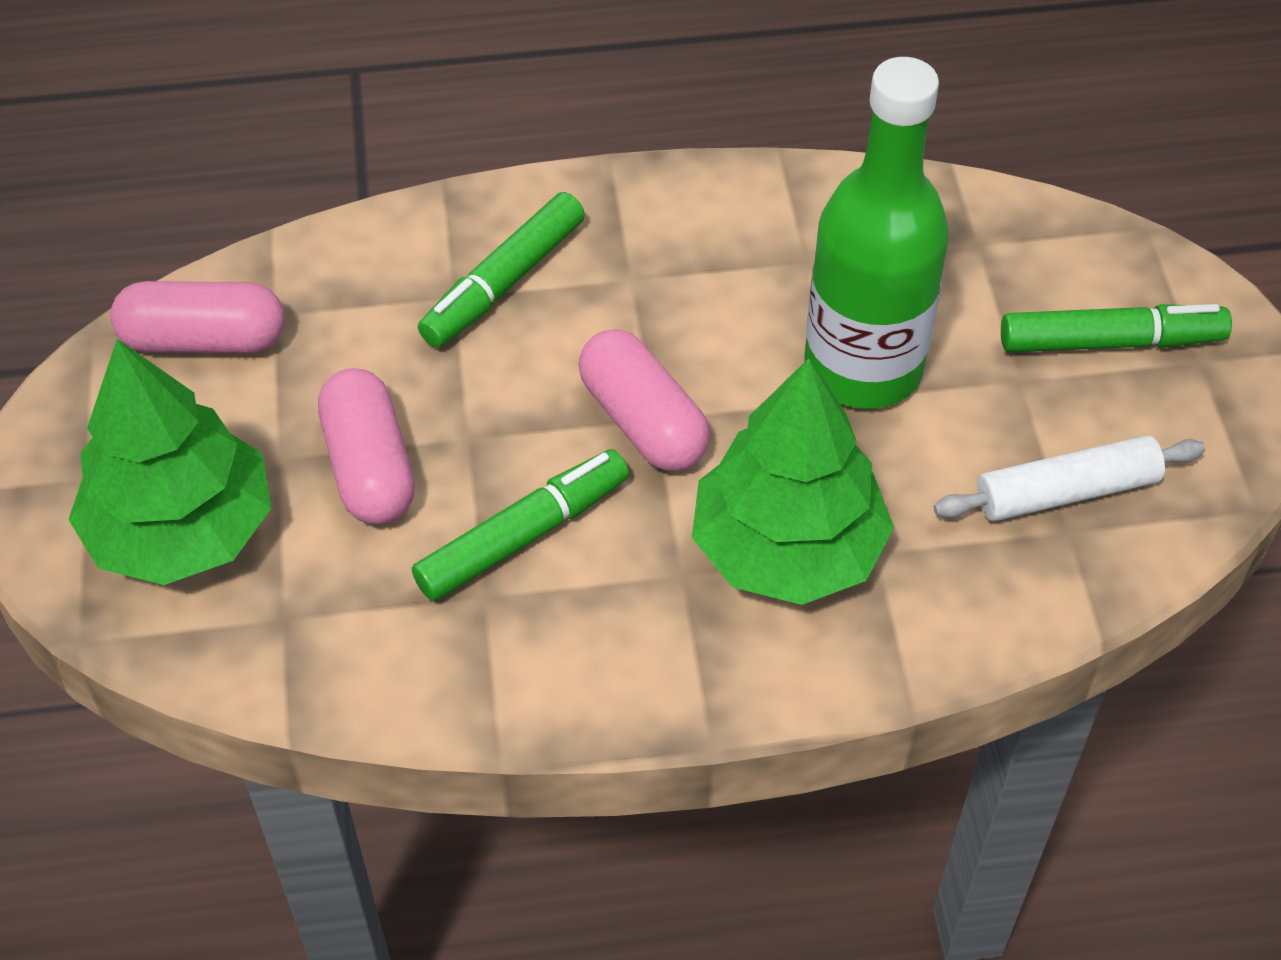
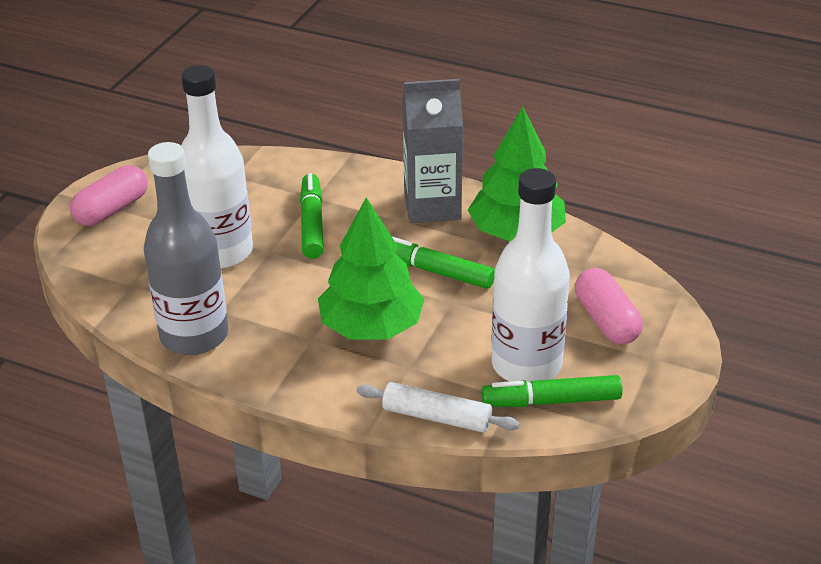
green bottle: 1 -> 0
grey bottle: 0 -> 1
grey carton: 0 -> 1
pink capsule: 3 -> 2
white bottle: 0 -> 2

